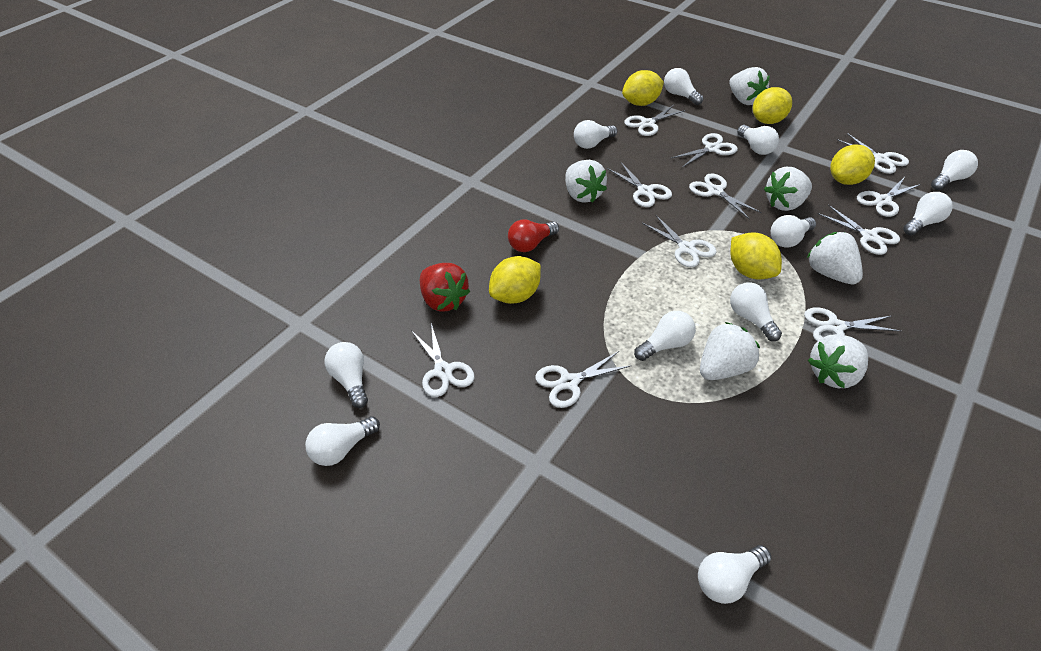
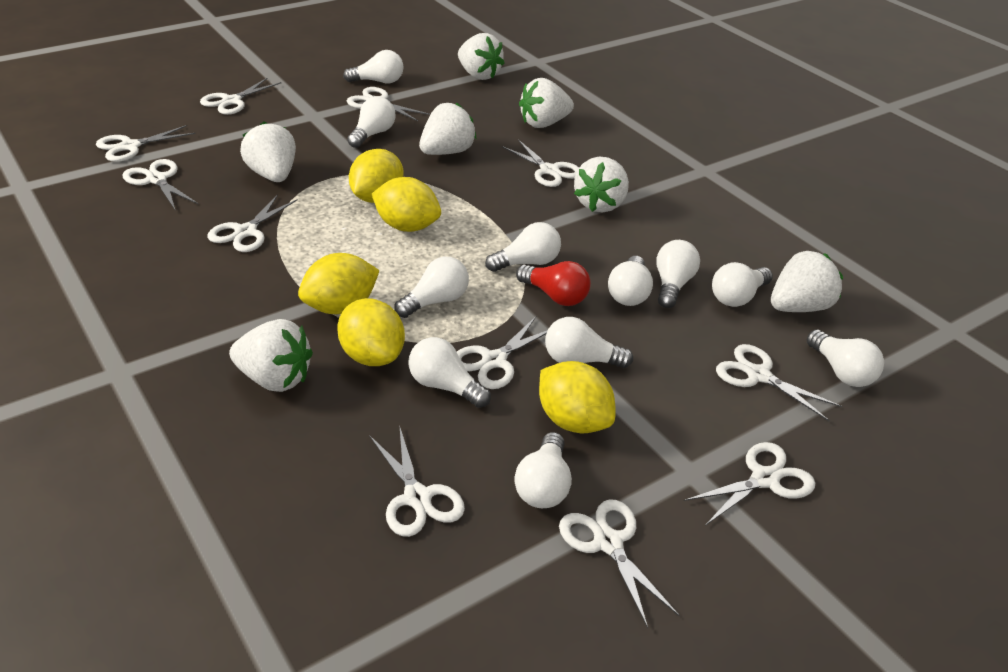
red strawberry: 1 -> 0
white strawberry: 6 -> 7

